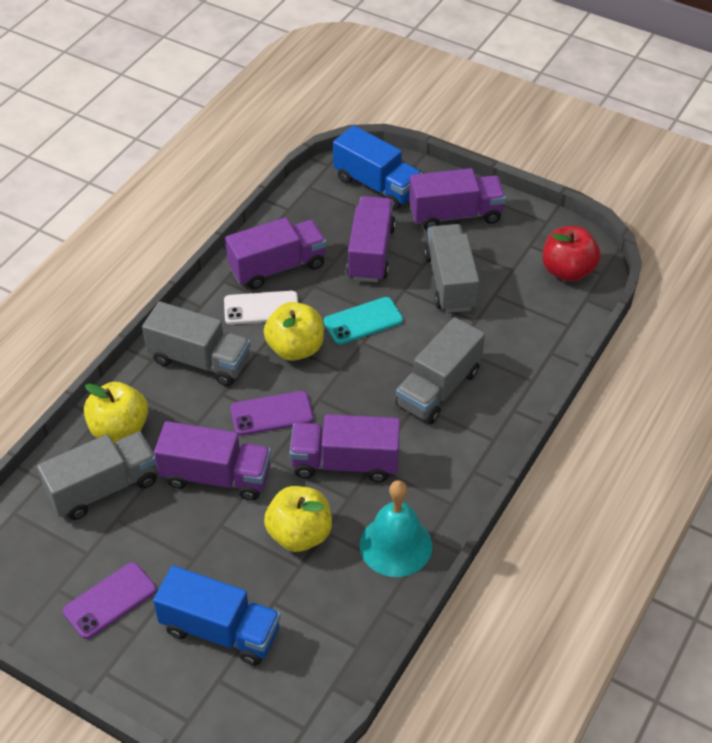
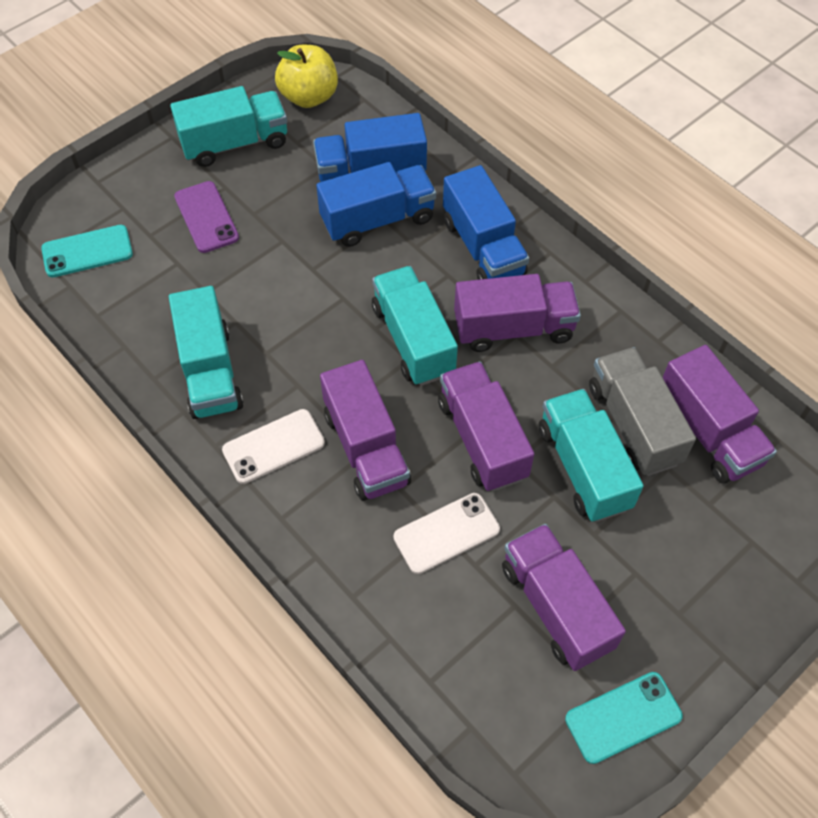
blue truck: 2 -> 3
grey truck: 4 -> 1
purple phone: 2 -> 1
red apple: 1 -> 0
turquoise bell: 1 -> 0
turquoise phone: 1 -> 2
turquoise truck: 0 -> 4
white phone: 1 -> 2
yellow apple: 3 -> 1

